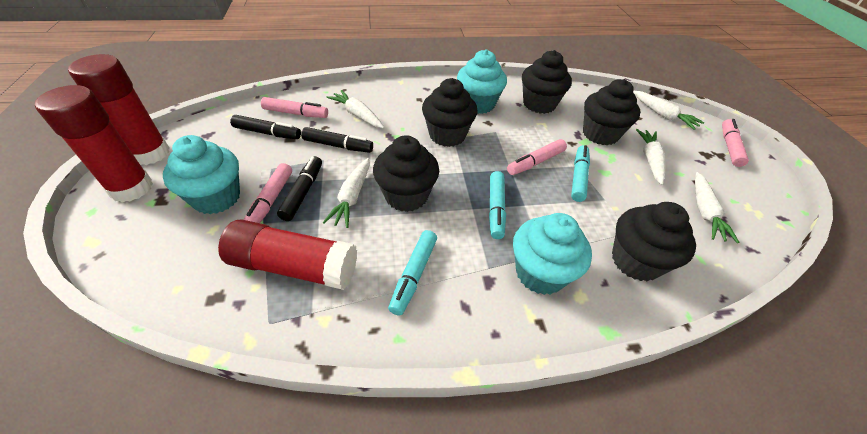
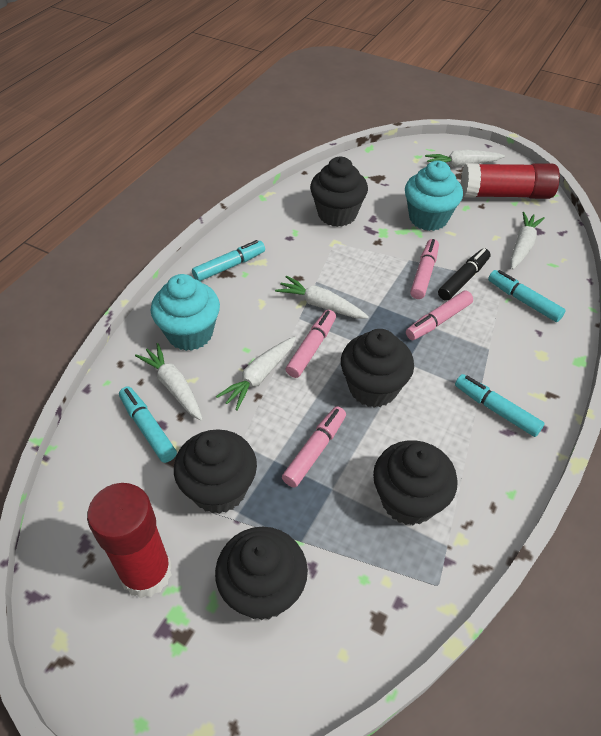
black marker: 3 -> 1
red glue stick: 3 -> 2
turquoise cupcake: 3 -> 2
turquoise marker: 3 -> 4

